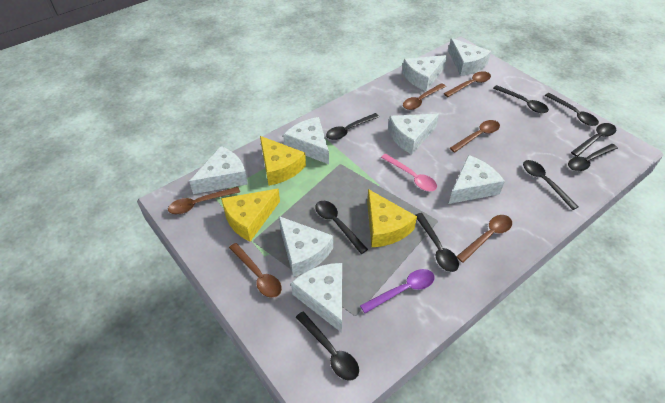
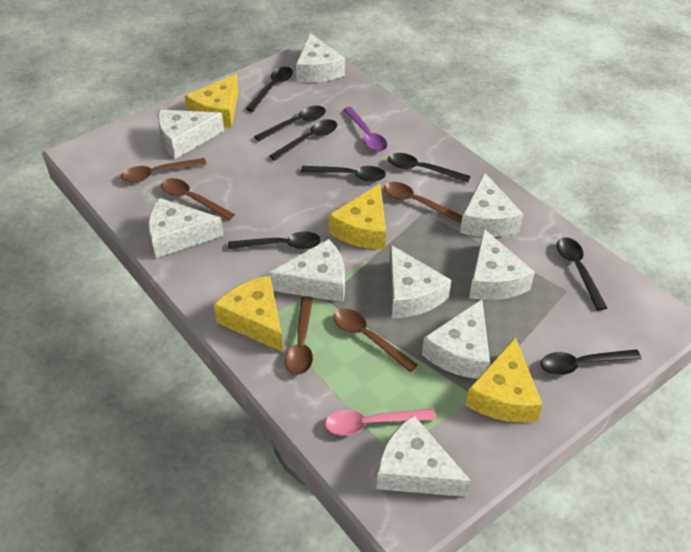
black spoon: 9 -> 8
brown spoon: 6 -> 5
white cheese: 8 -> 9
yellow cheese: 3 -> 4

